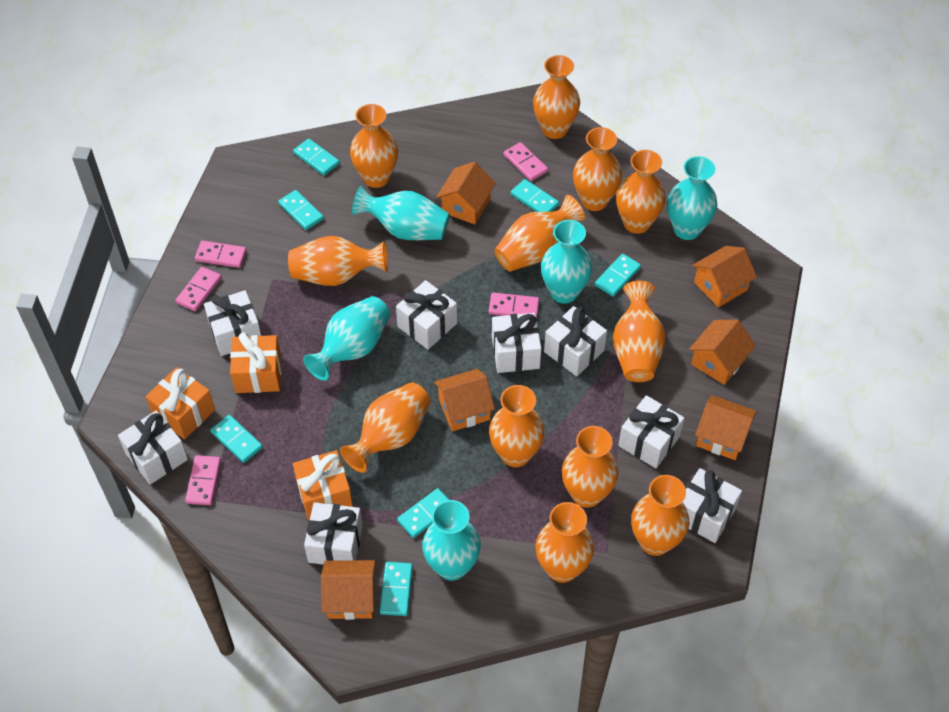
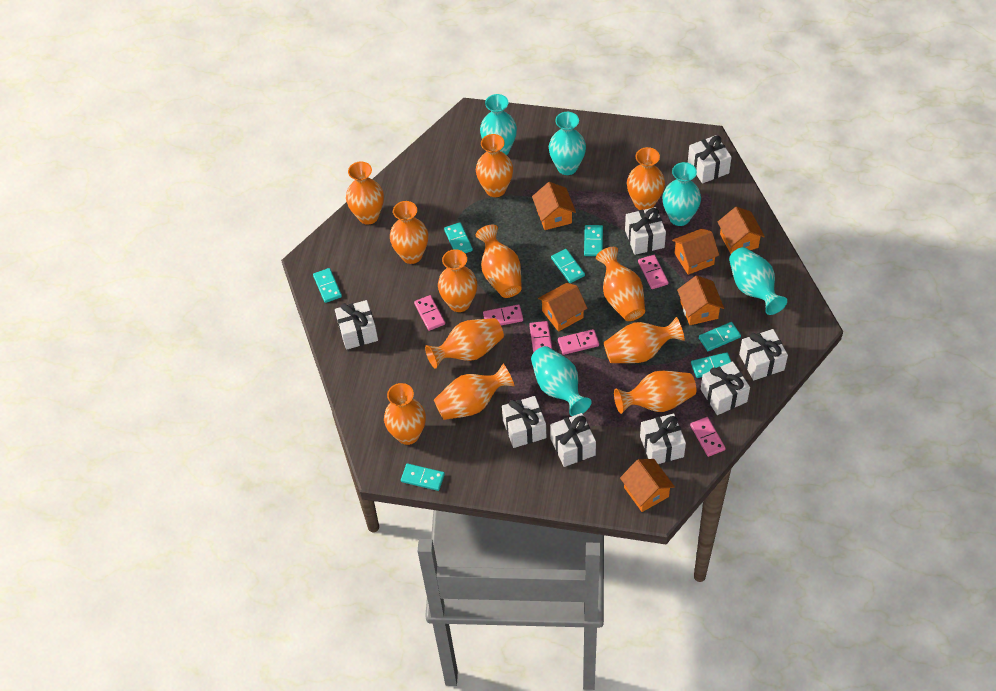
orange gift: 3 -> 0
pink domino: 5 -> 6

